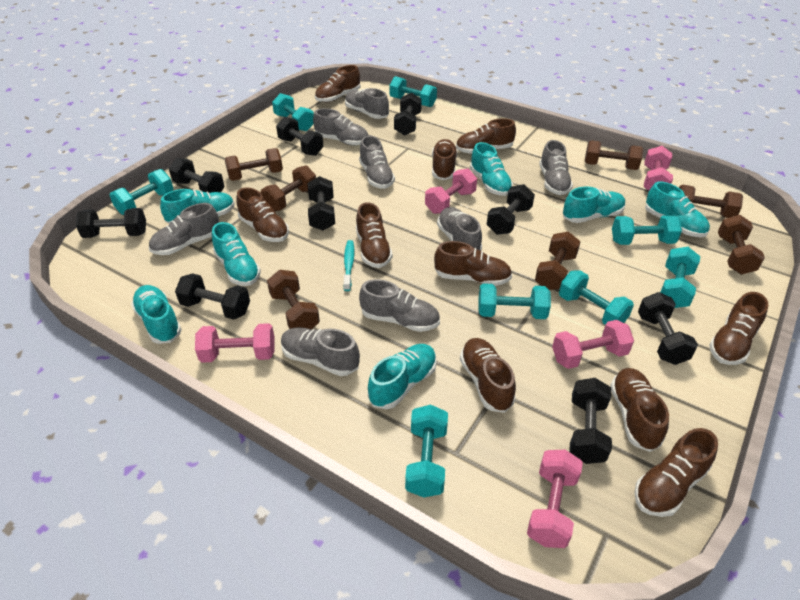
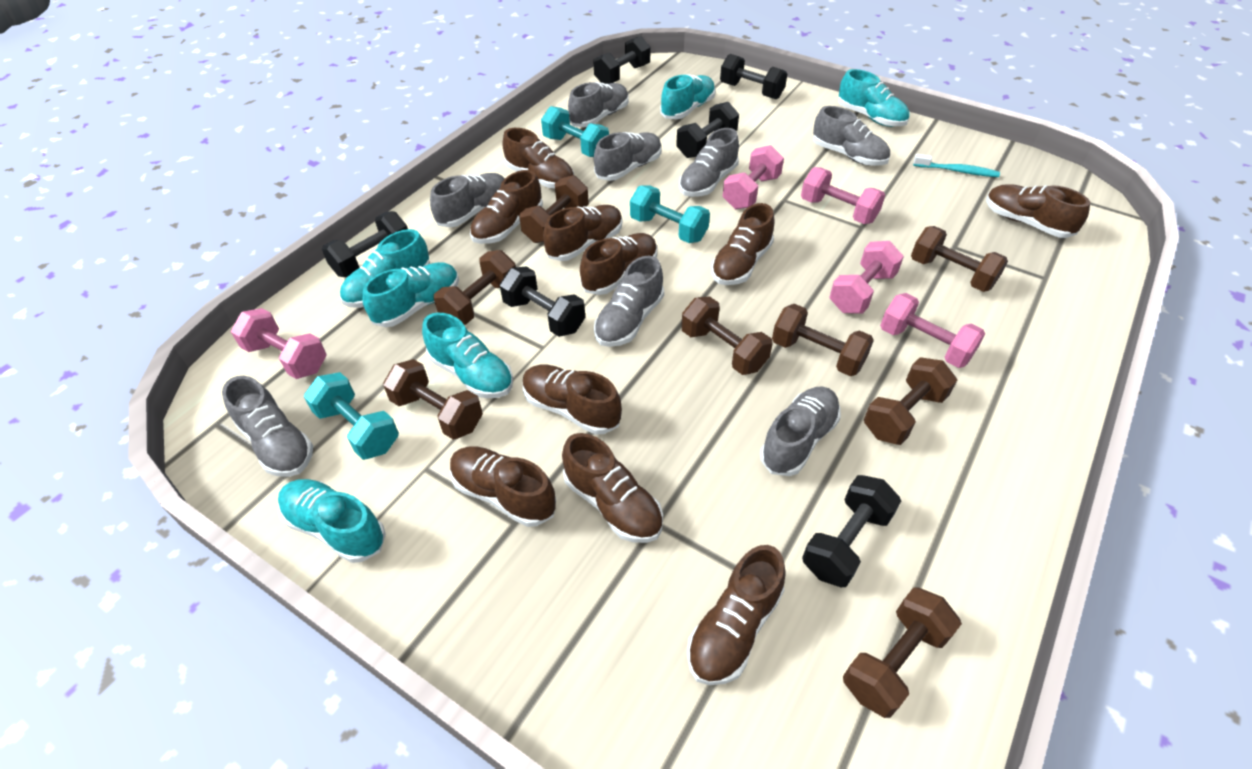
black dumbbell: 9 -> 6
brown dumbbell: 7 -> 8
turquoise dumbbell: 8 -> 3
turquoise shoe: 7 -> 6

